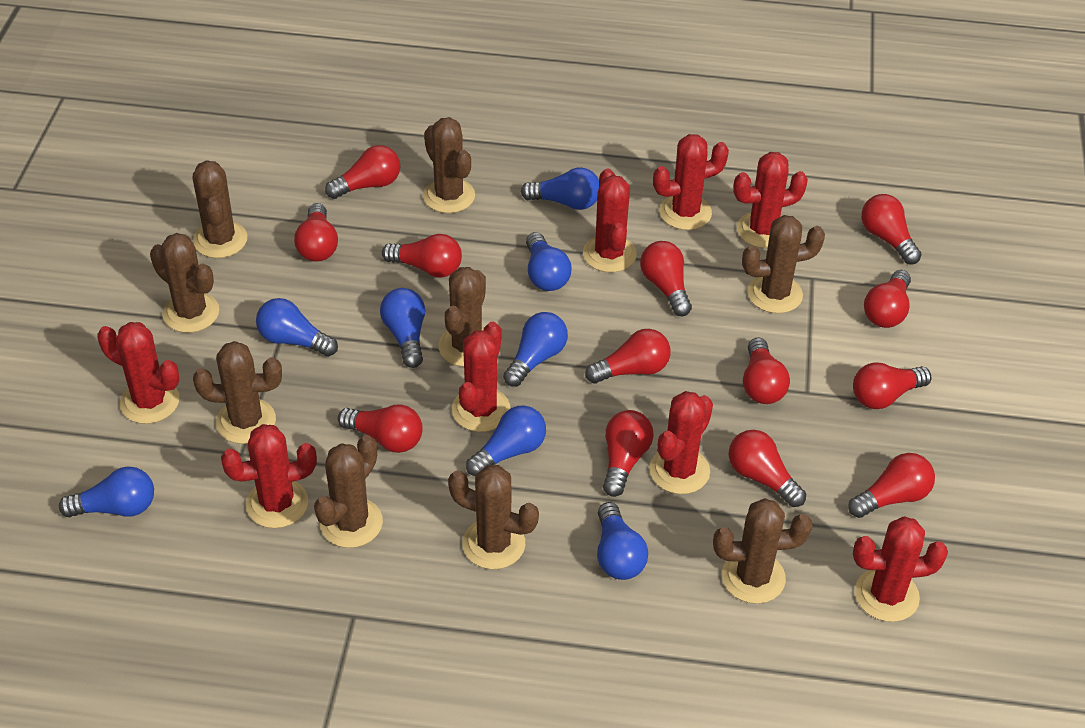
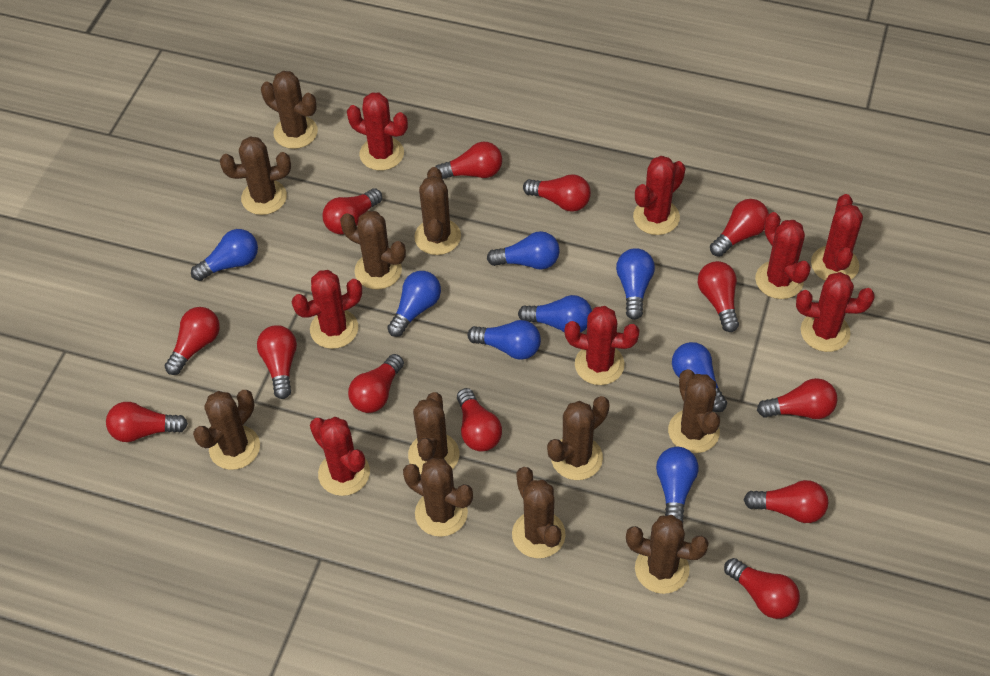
brown cactus: 9 -> 11

